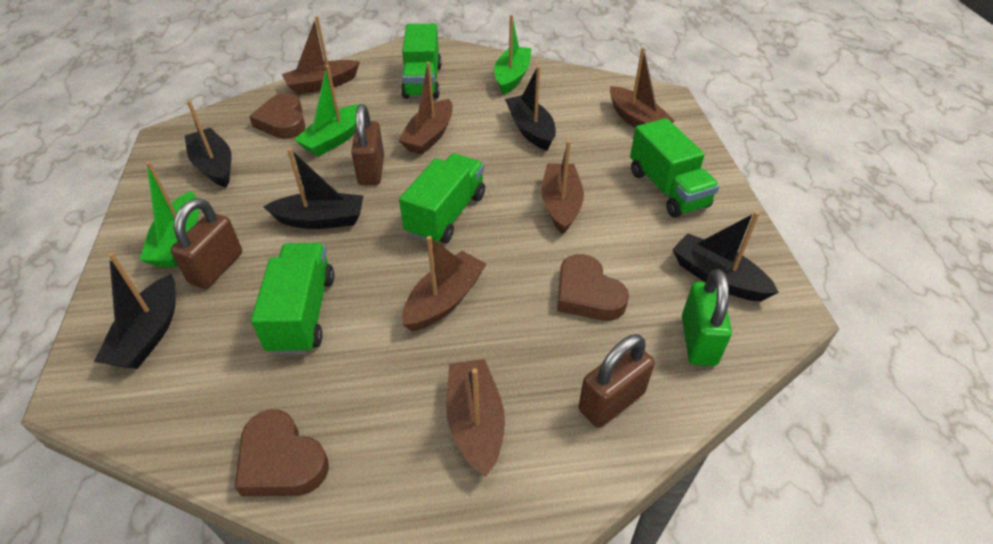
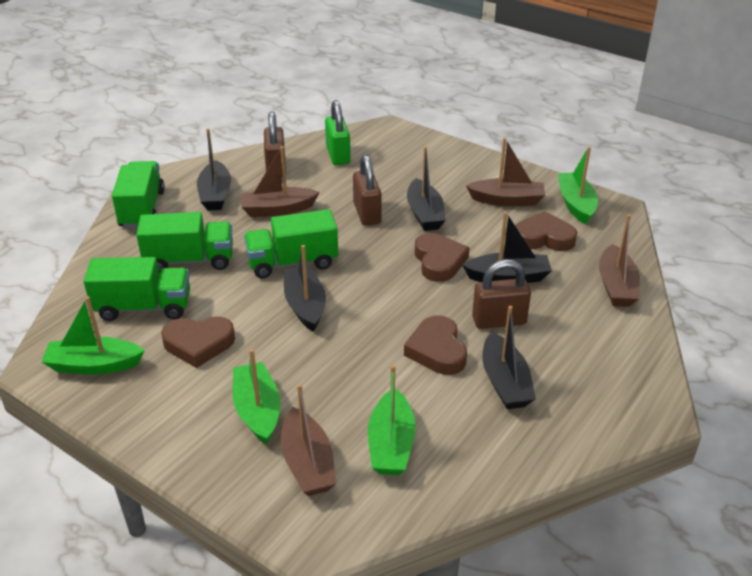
brown boat: 6 -> 4
brown heart: 3 -> 4
green boat: 3 -> 4

